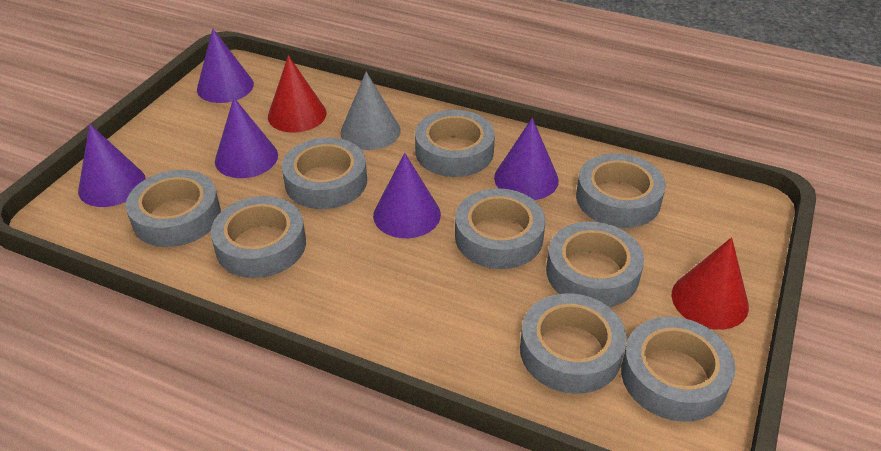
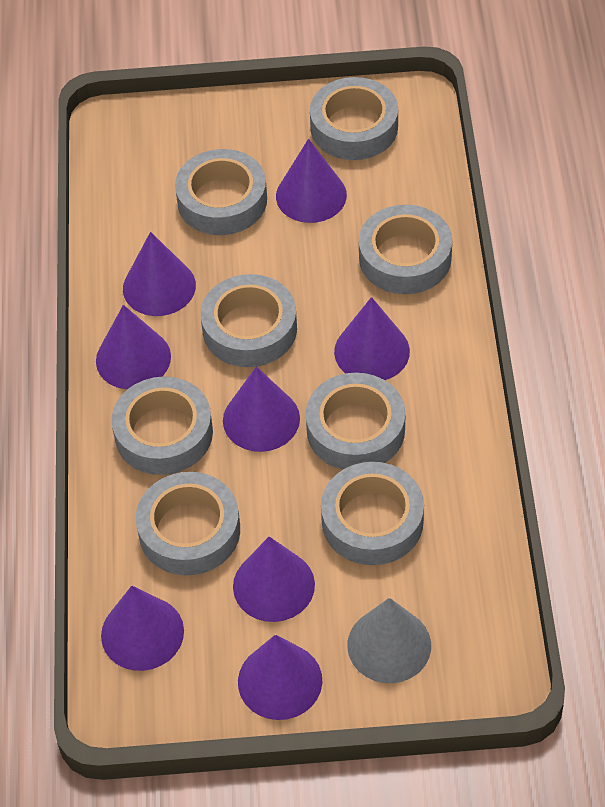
grey tape: 9 -> 8
purple cone: 5 -> 8
red cone: 2 -> 0

